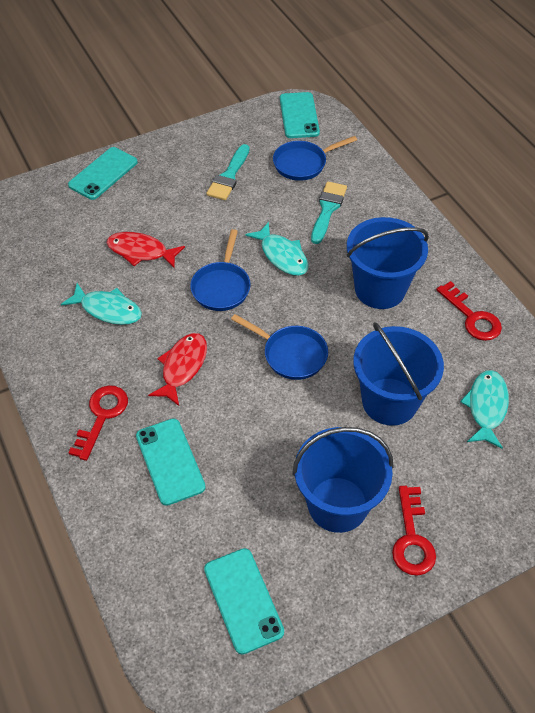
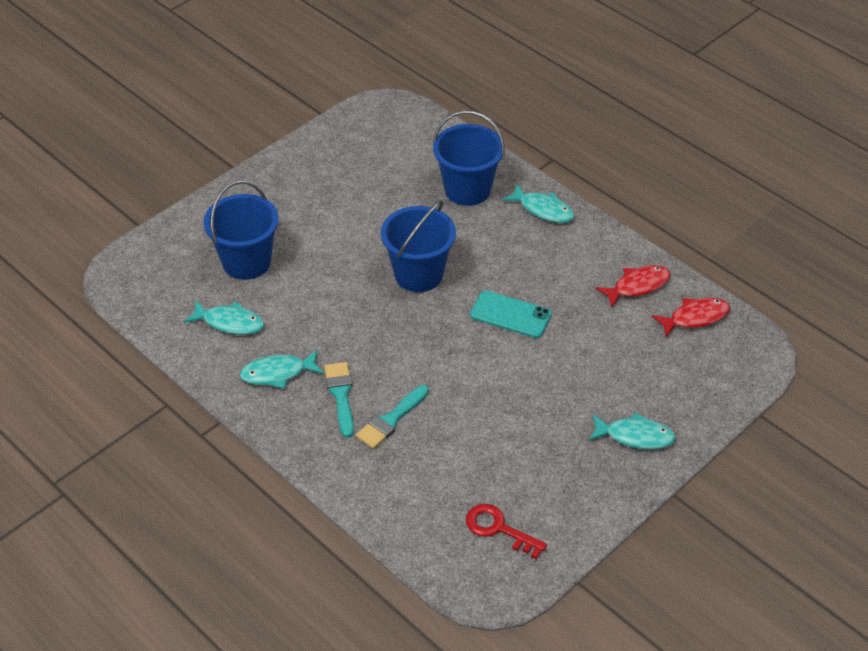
blue pan: 3 -> 0
red key: 3 -> 1
turquoise fish: 3 -> 4
turquoise phone: 4 -> 1

